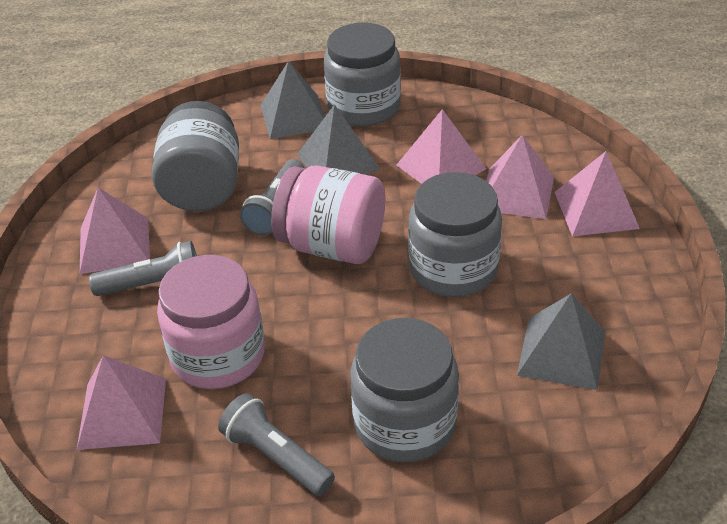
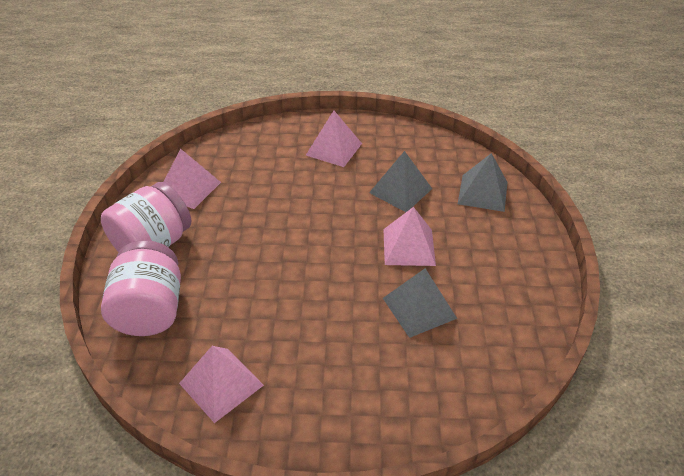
grey flashlight: 3 -> 0
grey jar: 4 -> 0
pink pyramid: 5 -> 4

